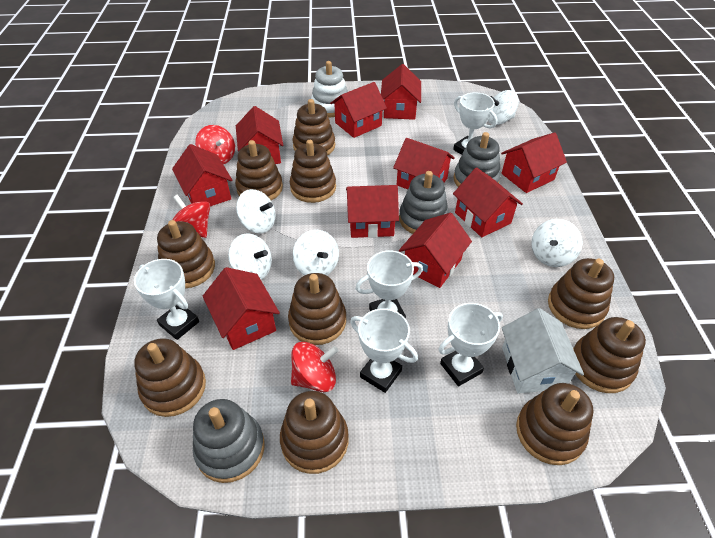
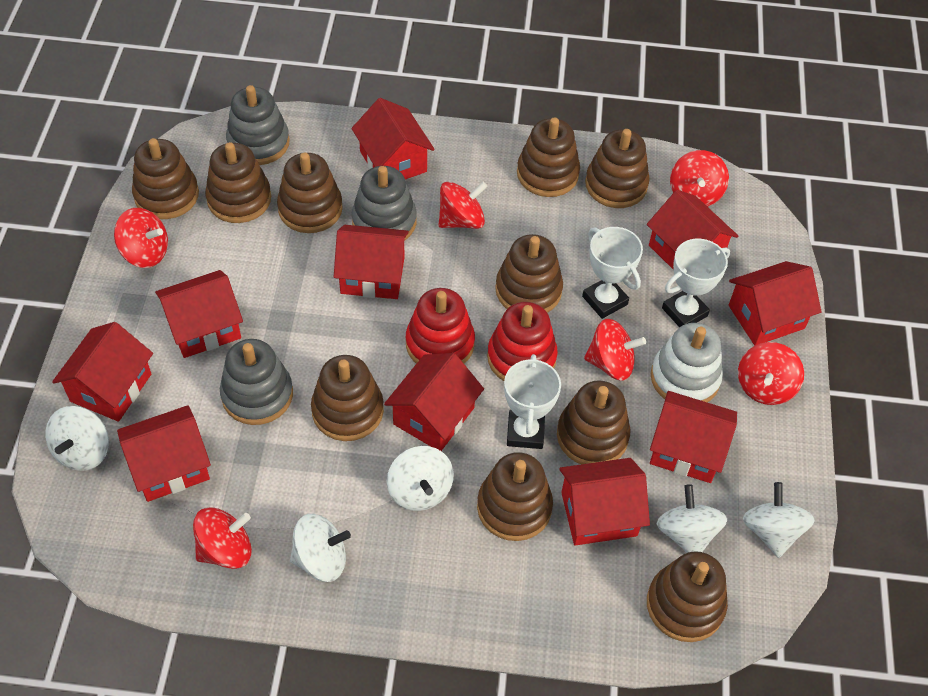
red spinning top: 3 -> 6
red stacking toy: 0 -> 2
white house: 1 -> 0
white trophy: 5 -> 3

